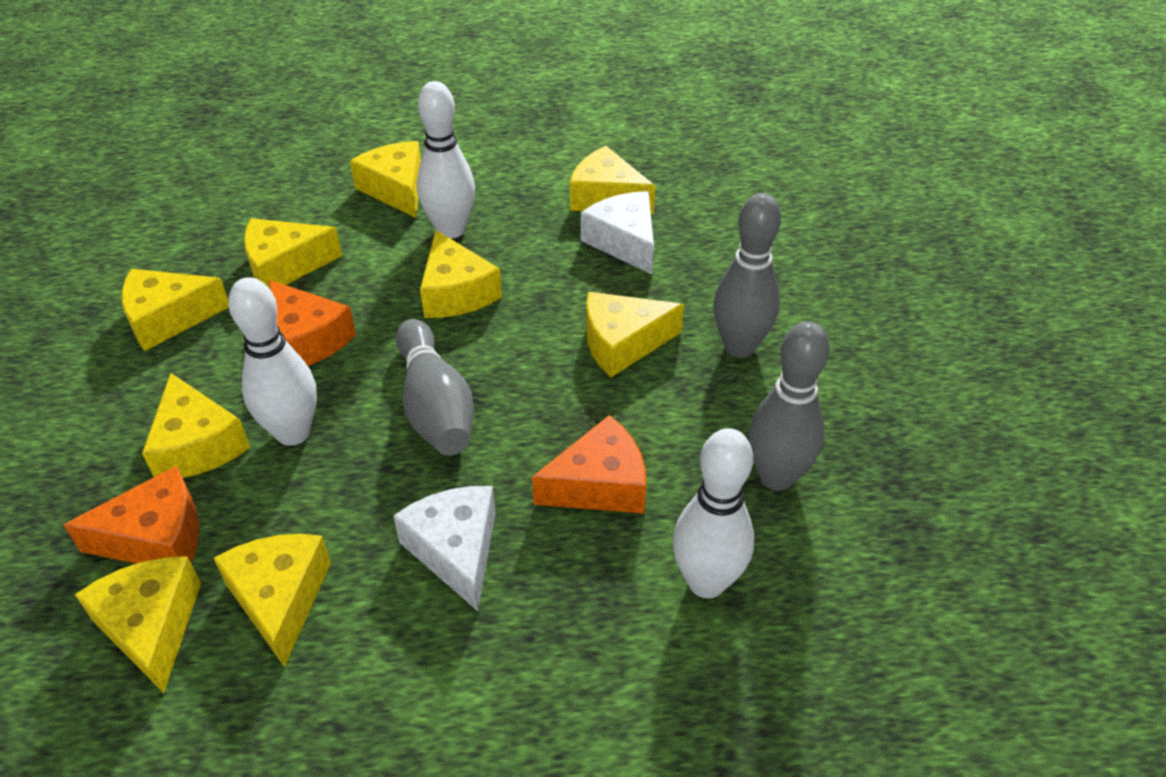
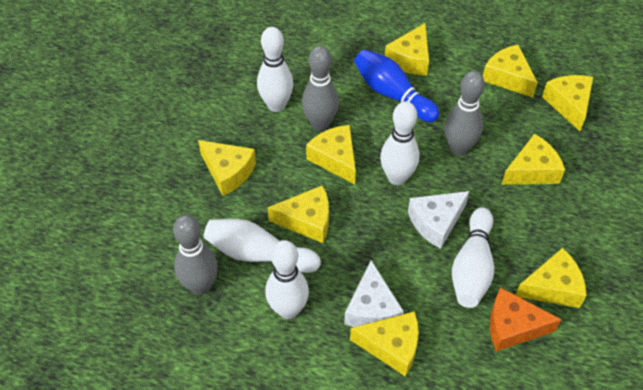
blue bowling pin: 0 -> 1
orange cheese: 3 -> 1
white bowling pin: 3 -> 5

